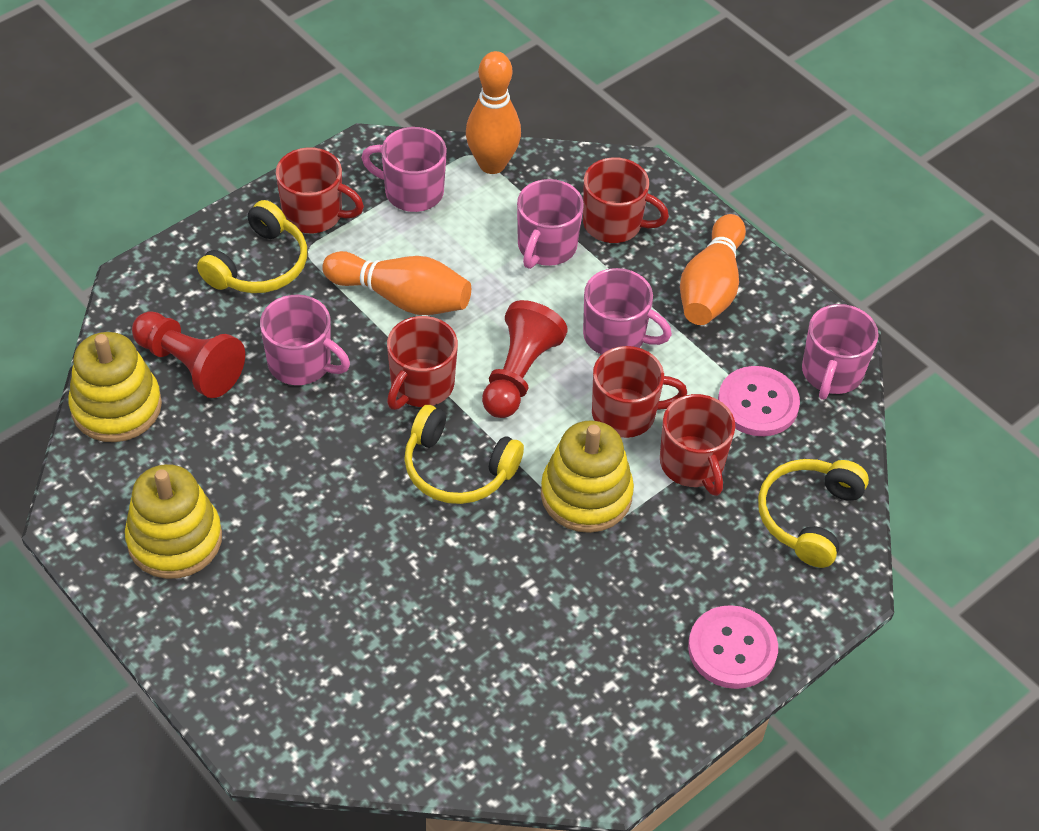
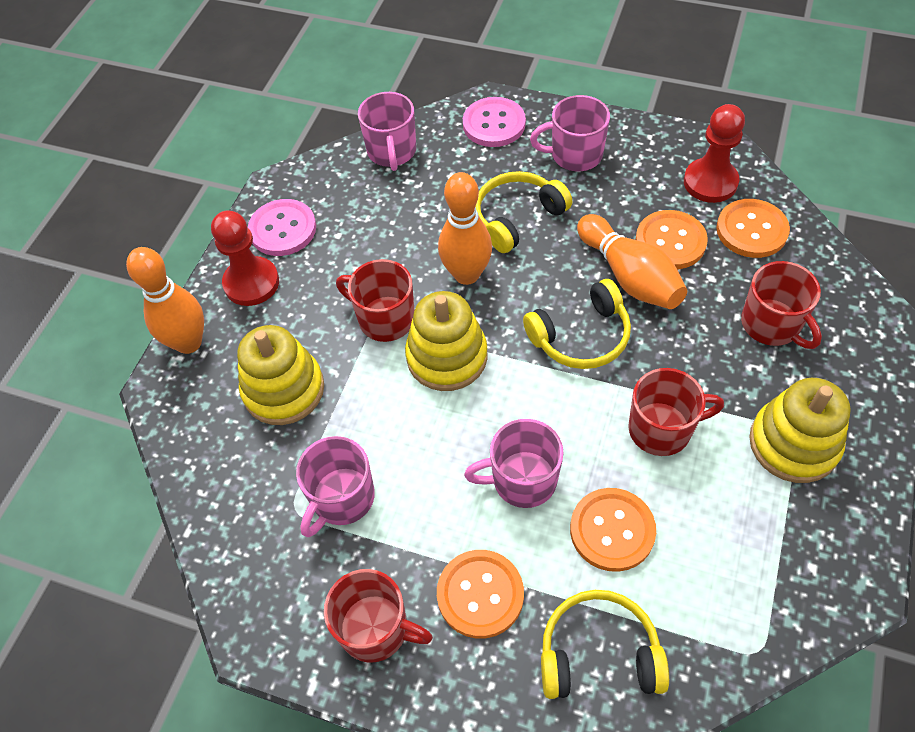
orange button: 0 -> 4
pink mug: 5 -> 4
red mug: 5 -> 4

